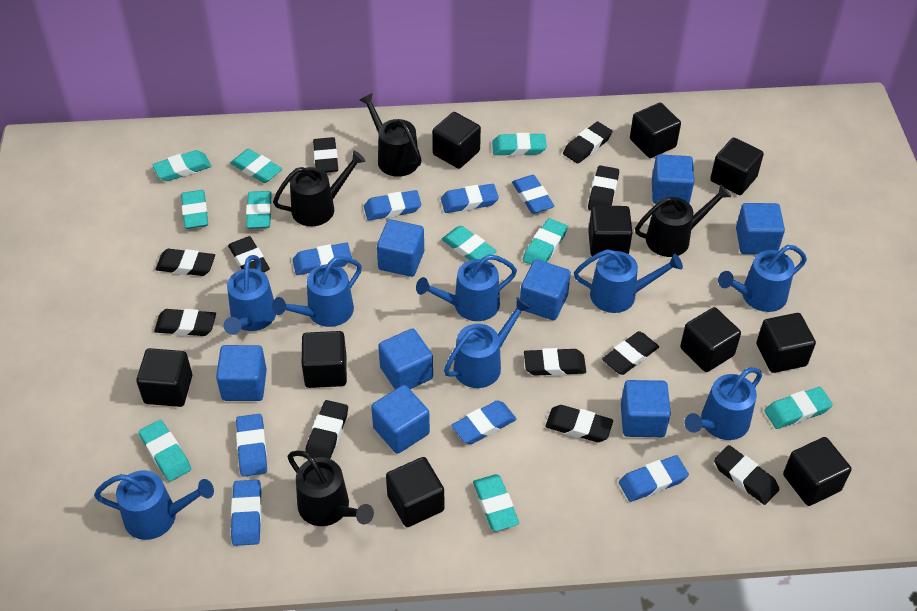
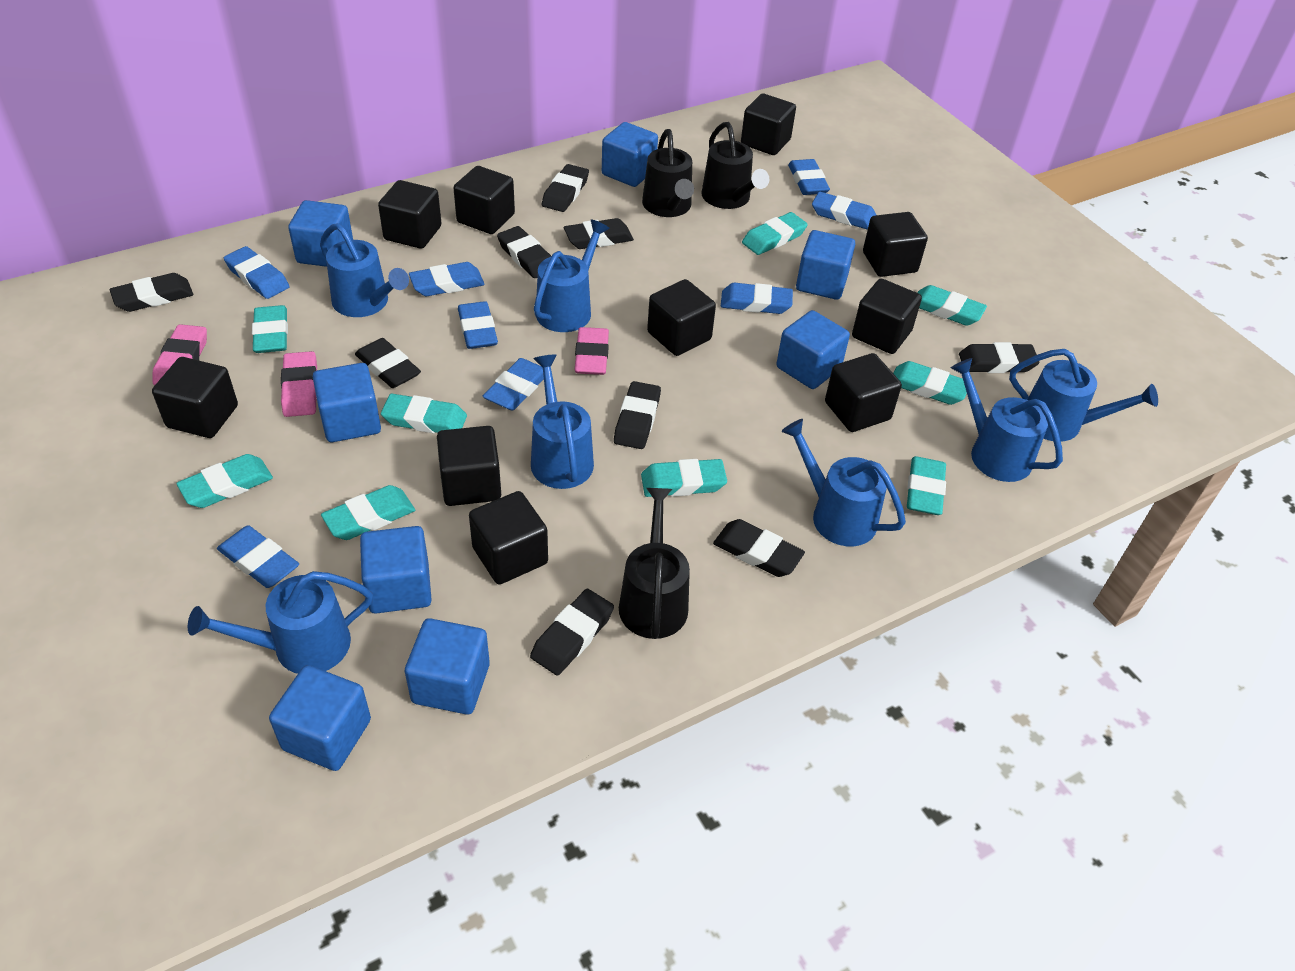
black eraser: 11 -> 9
black watering can: 4 -> 3
blue watering can: 8 -> 7
pink eraser: 0 -> 3
turquoise eraser: 10 -> 9

